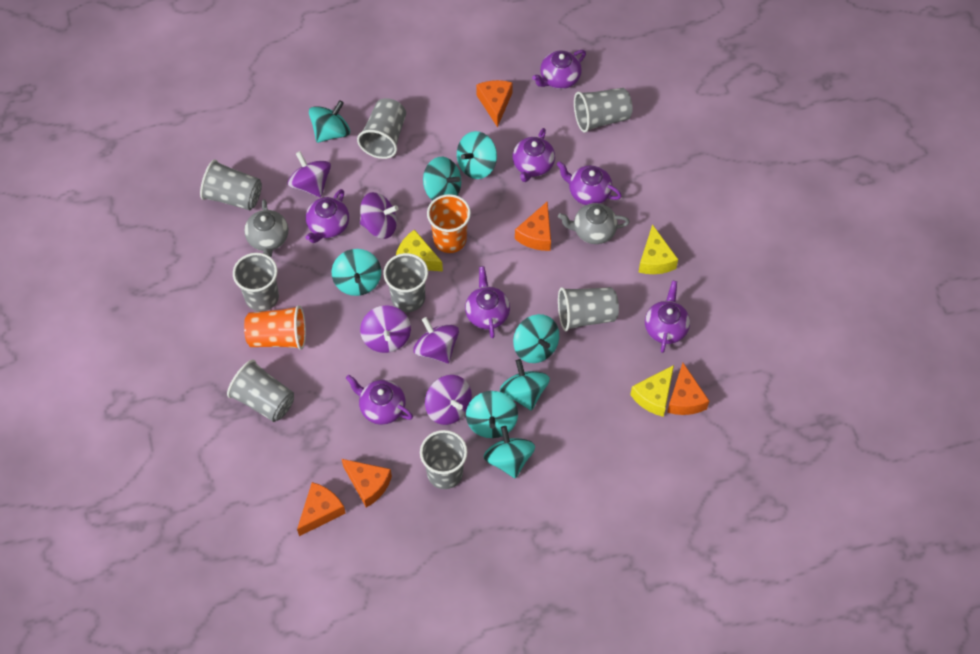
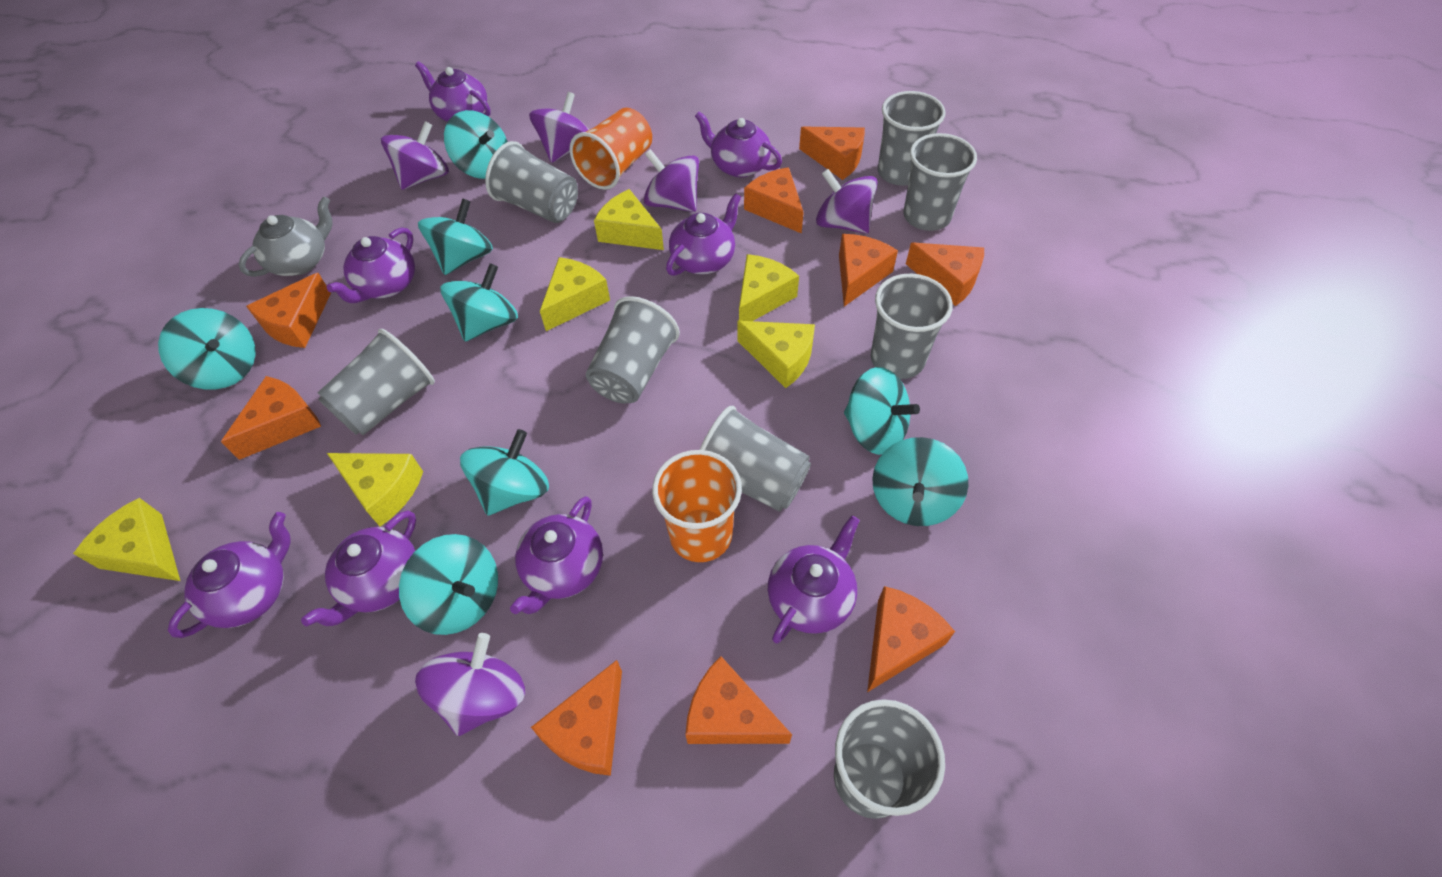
grey teapot: 2 -> 1
orange cheese: 5 -> 9
purple teapot: 7 -> 8
yellow cheese: 3 -> 6

